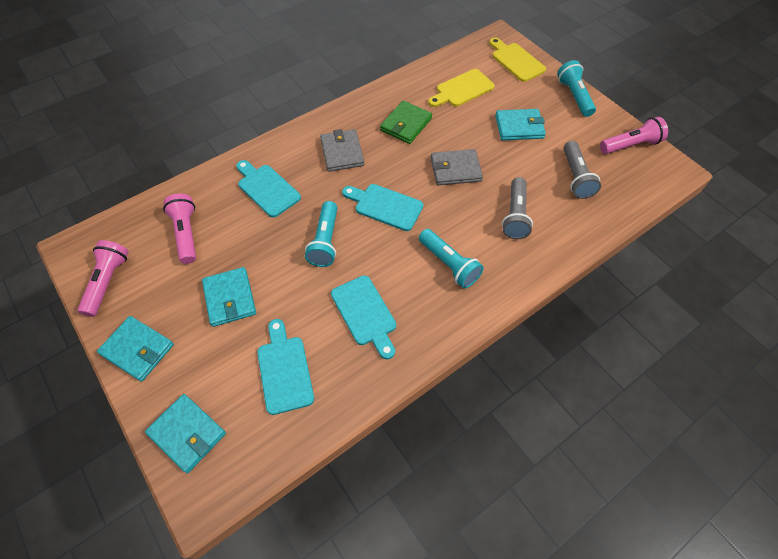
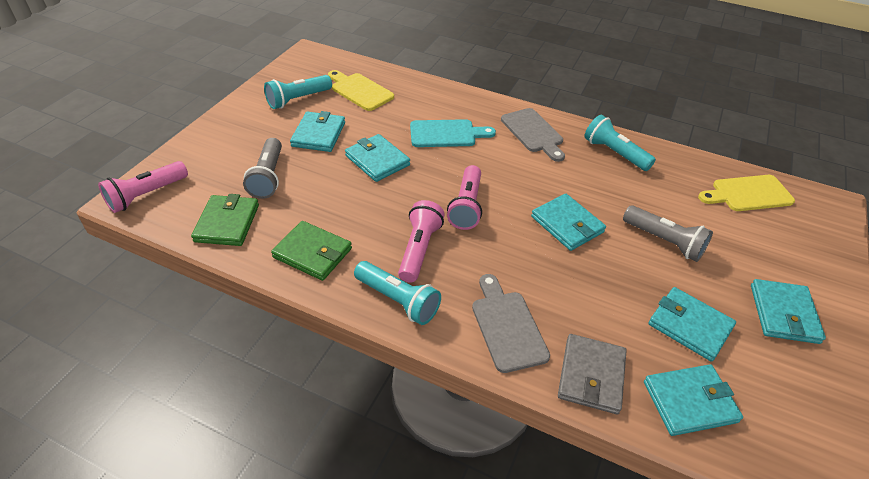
green wallet: 1 -> 2
grey cutting board: 0 -> 2
grey wallet: 2 -> 1
turquoise cutting board: 4 -> 1
turquoise wallet: 4 -> 6

